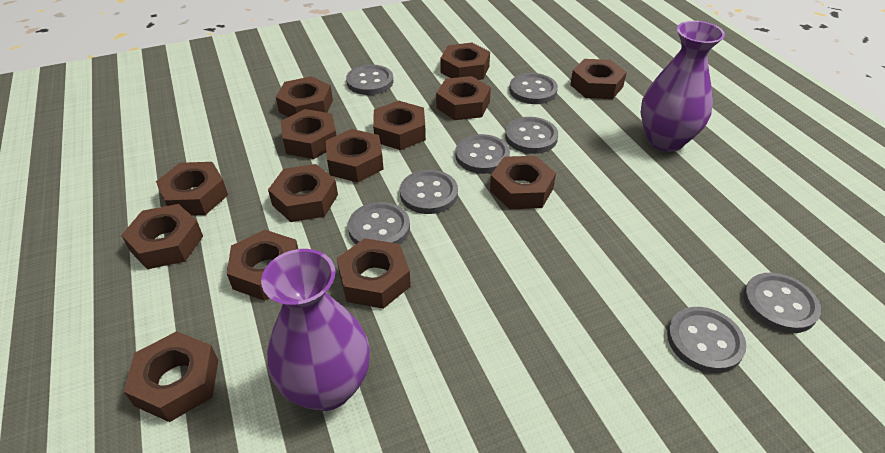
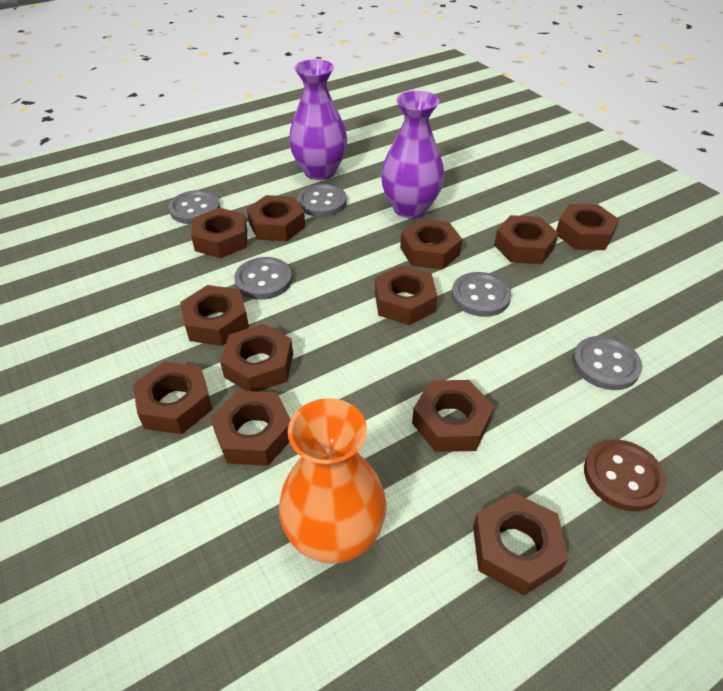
brown button: 0 -> 1
brown nut: 14 -> 12
grey button: 8 -> 5
orange vase: 0 -> 1

